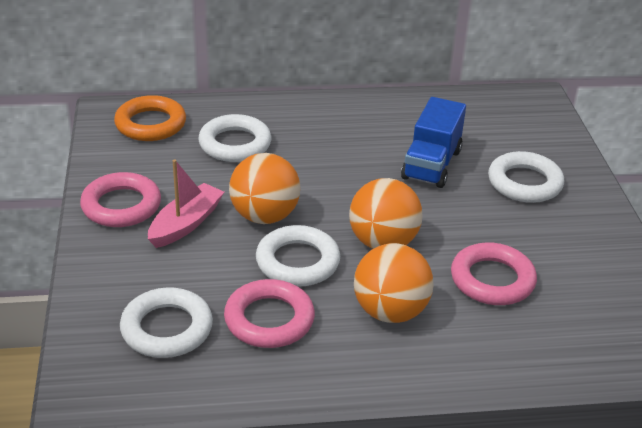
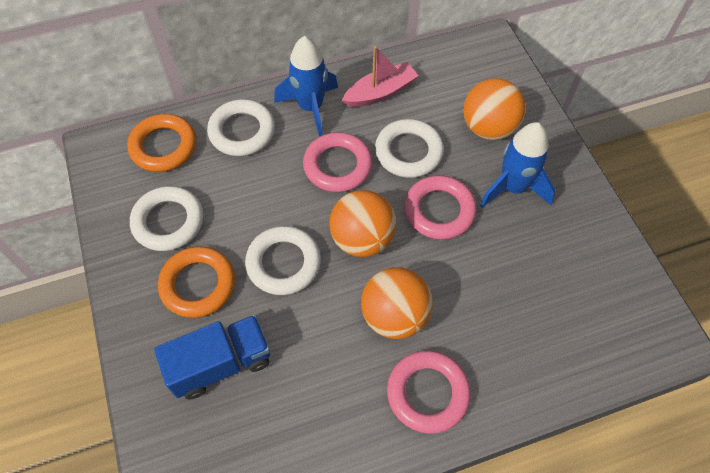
blue rocket: 0 -> 2
orange ring: 1 -> 2

